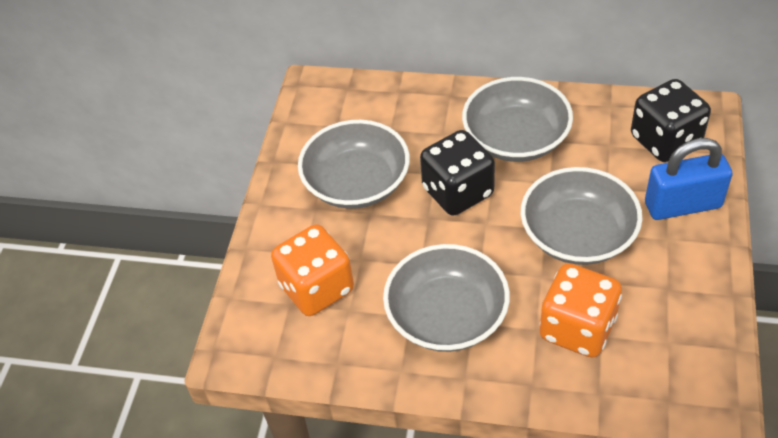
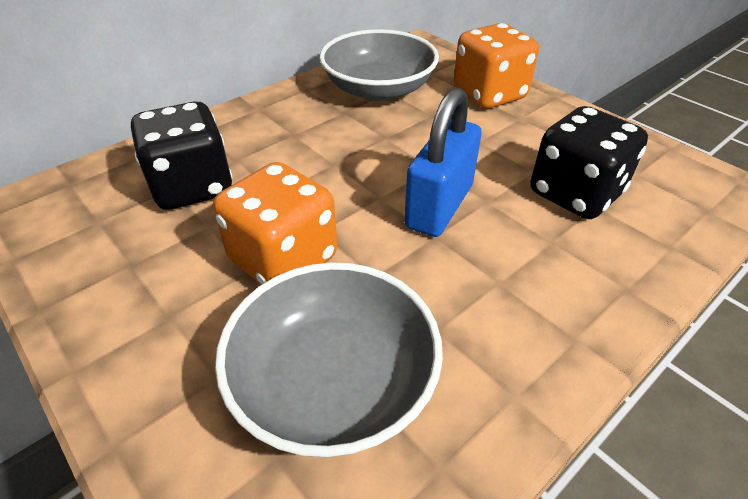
grey bowl: 4 -> 2

